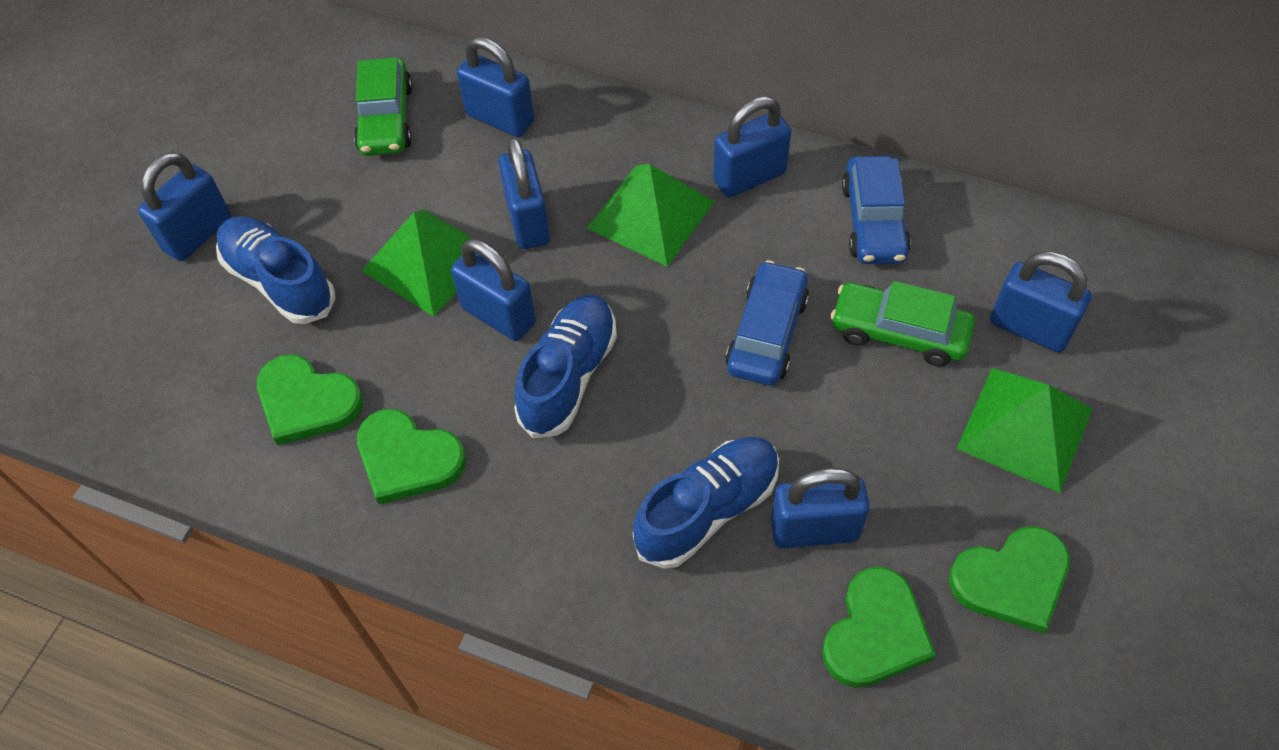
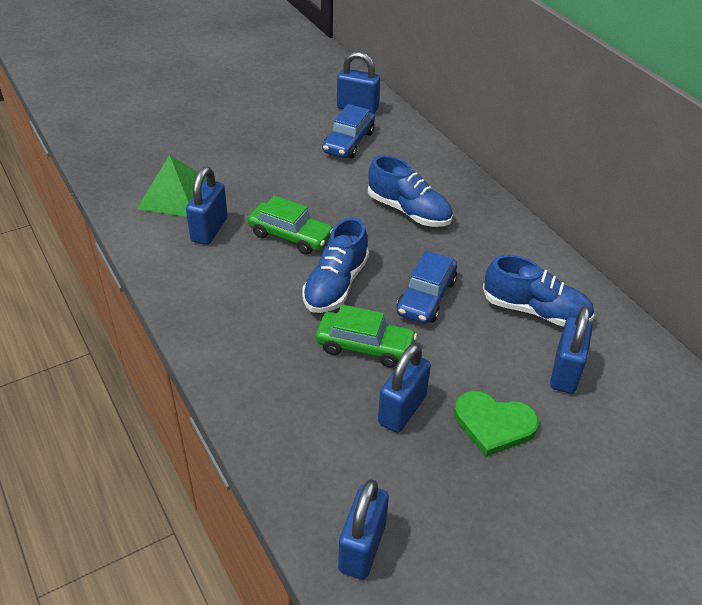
blue padlock: 7 -> 5
green heart: 4 -> 1
green pyramid: 3 -> 1

